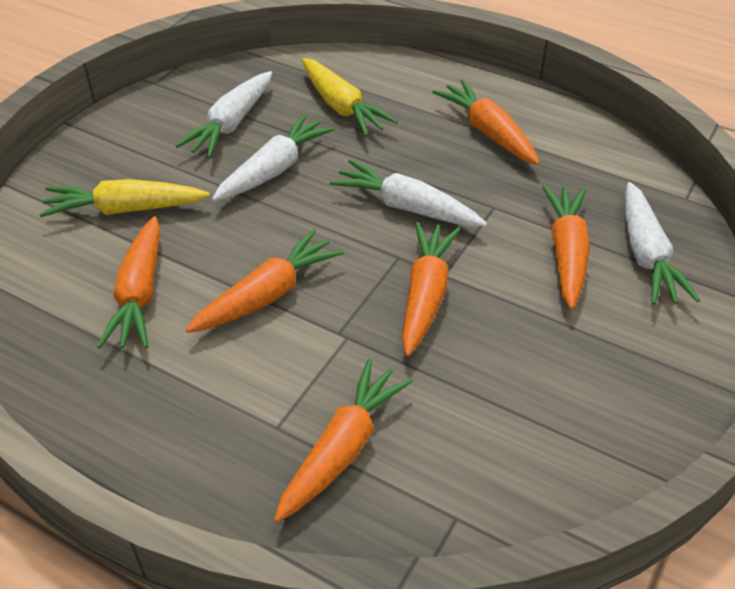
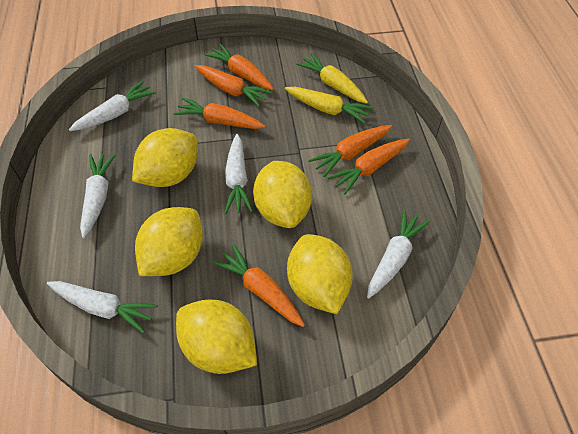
white carrot: 4 -> 5
yellow lemon: 0 -> 5

